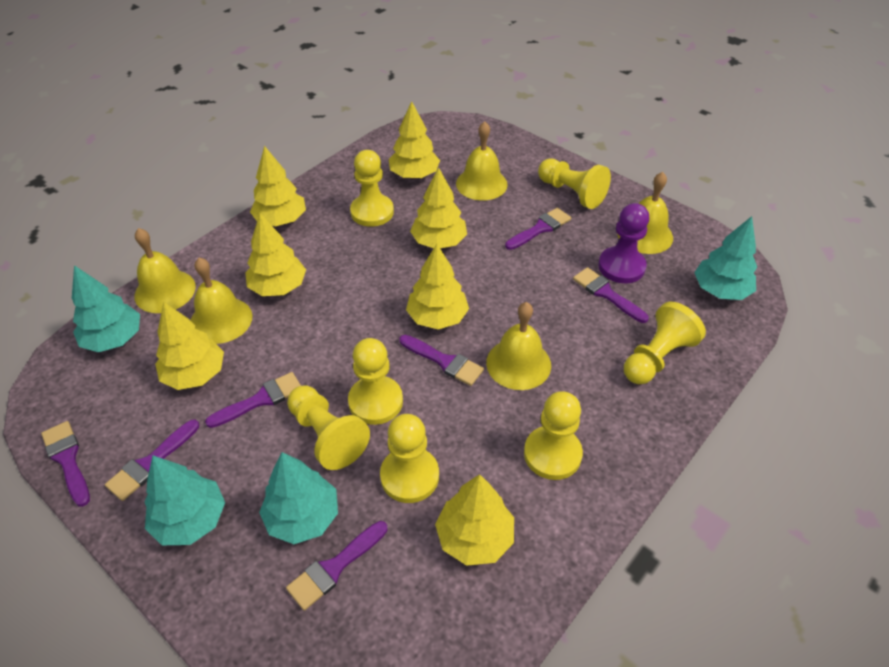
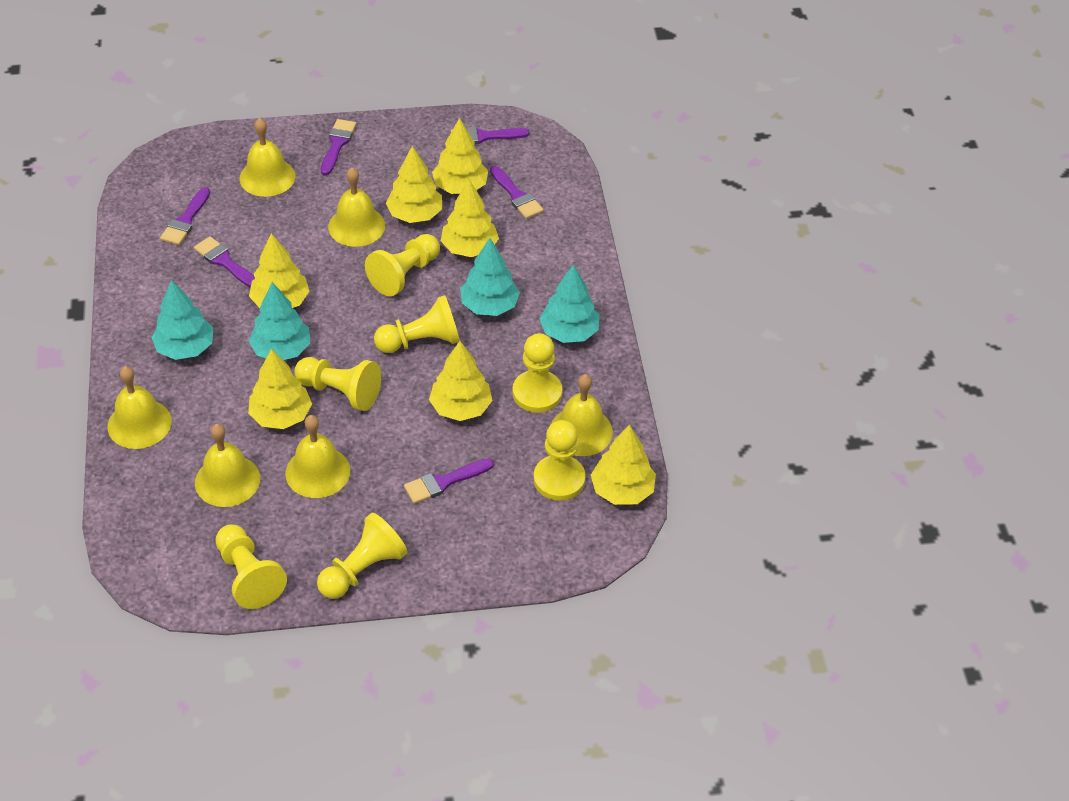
purple brush: 7 -> 6
purple pawn: 1 -> 0
yellow bell: 5 -> 6

